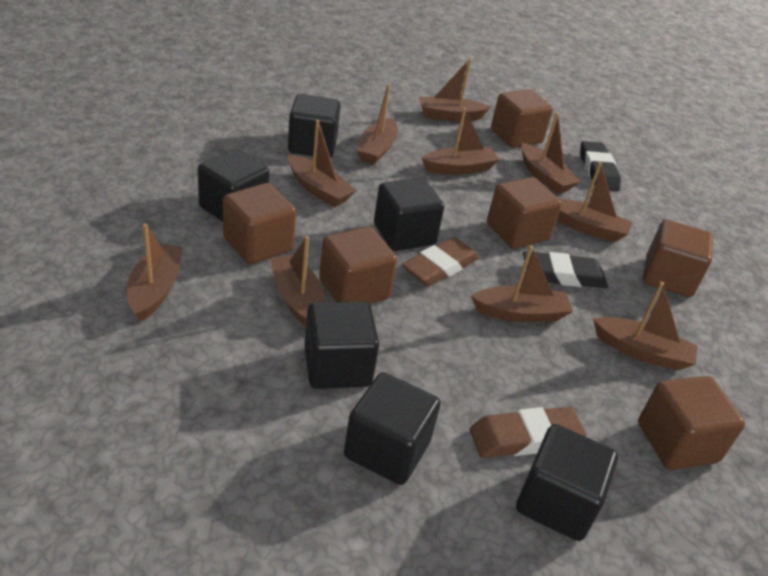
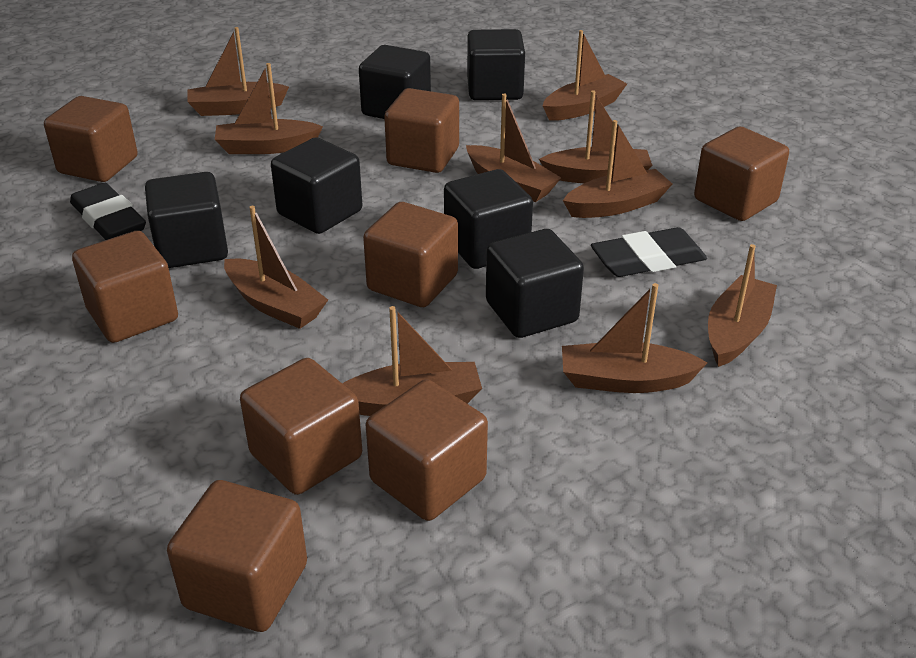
brown cube: 6 -> 8
brown eraser: 2 -> 0

